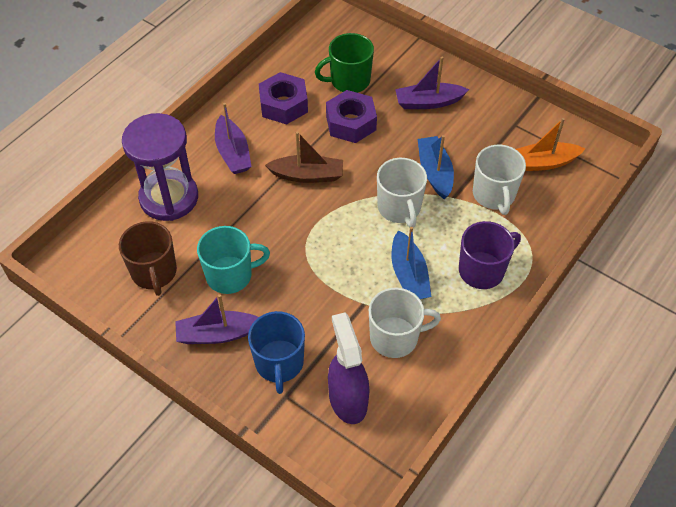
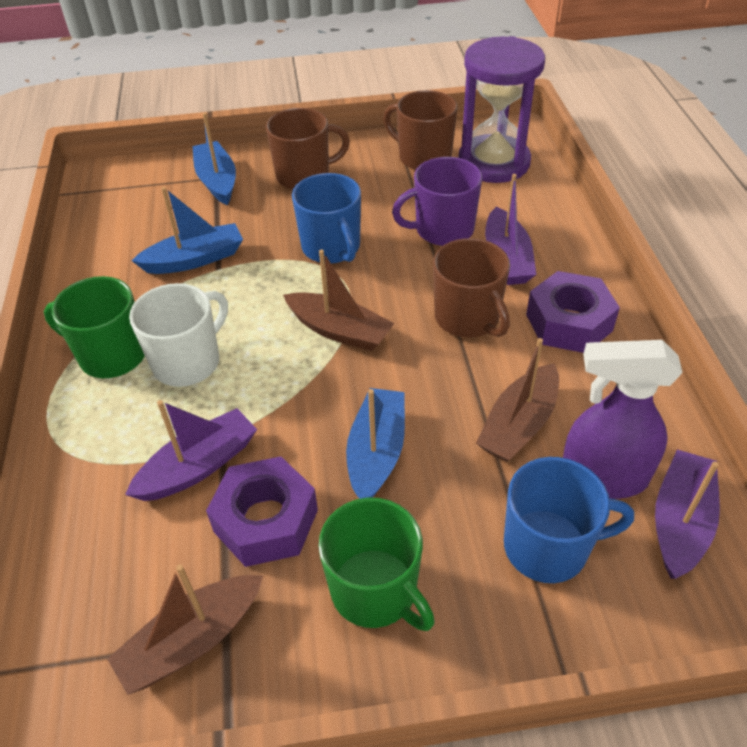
blue boat: 2 -> 3
blue mug: 1 -> 2
brown boat: 1 -> 3
brown mug: 1 -> 3
green mug: 1 -> 2
orange boat: 1 -> 0
turquoise mug: 1 -> 0
white mug: 3 -> 1

